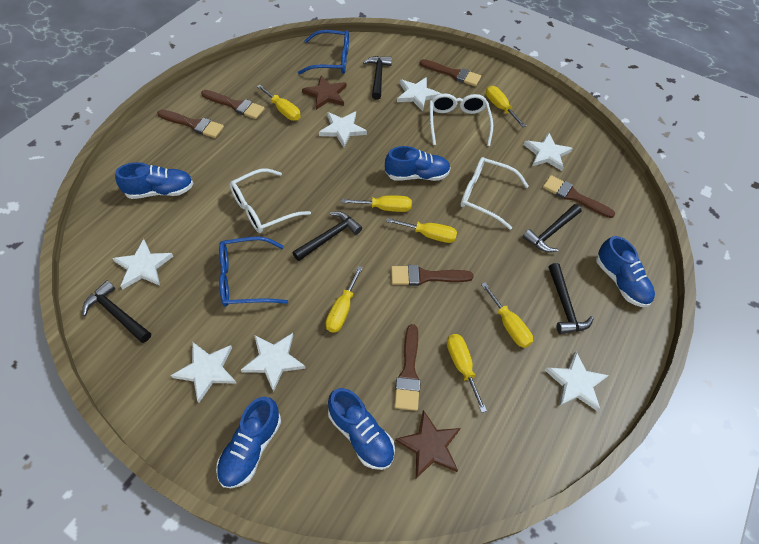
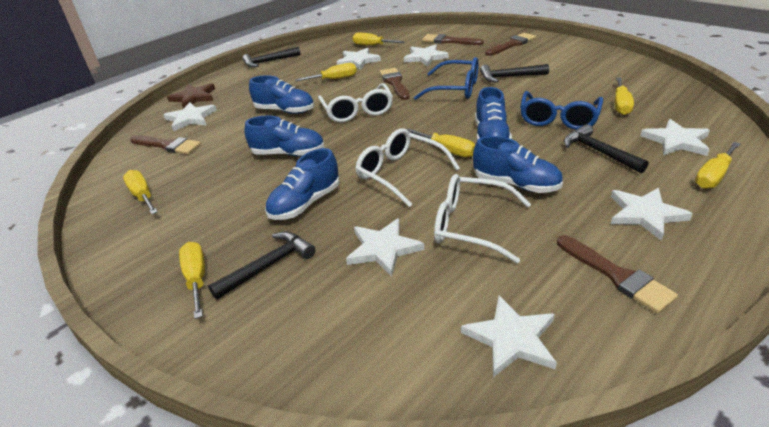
black hammer: 5 -> 4
brown brush: 6 -> 5
brown star: 2 -> 1

